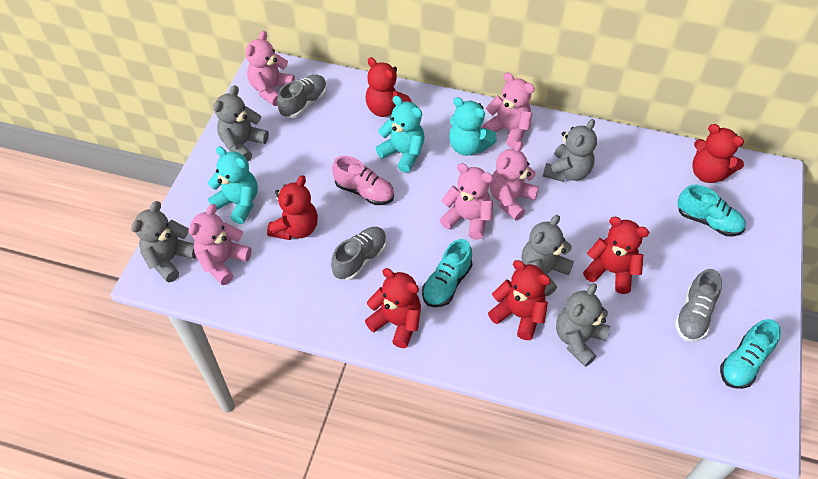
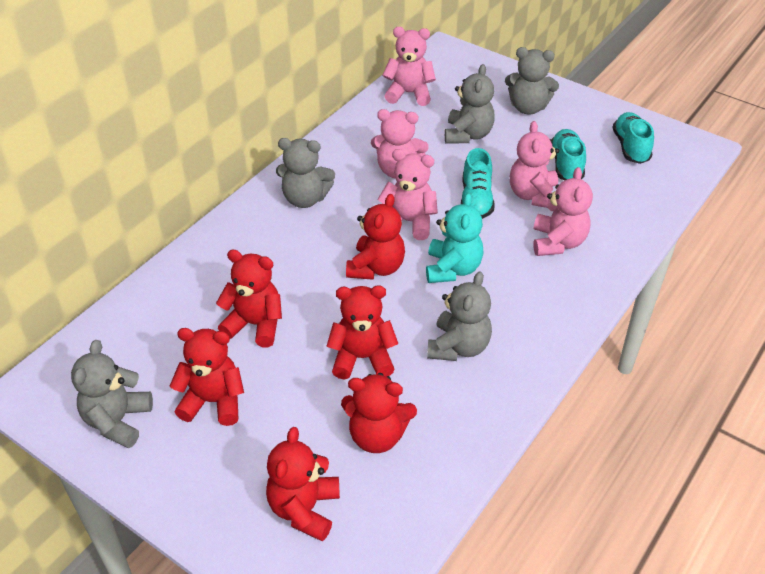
grey shoe: 3 -> 0
pink shoe: 1 -> 0
turquoise teddy bear: 3 -> 1

